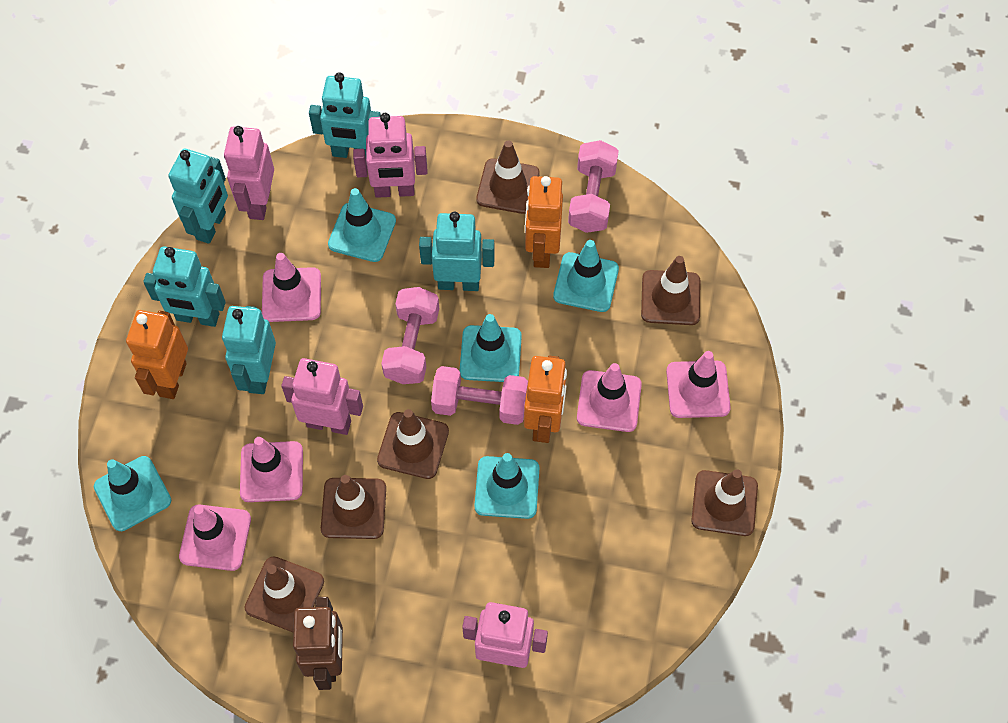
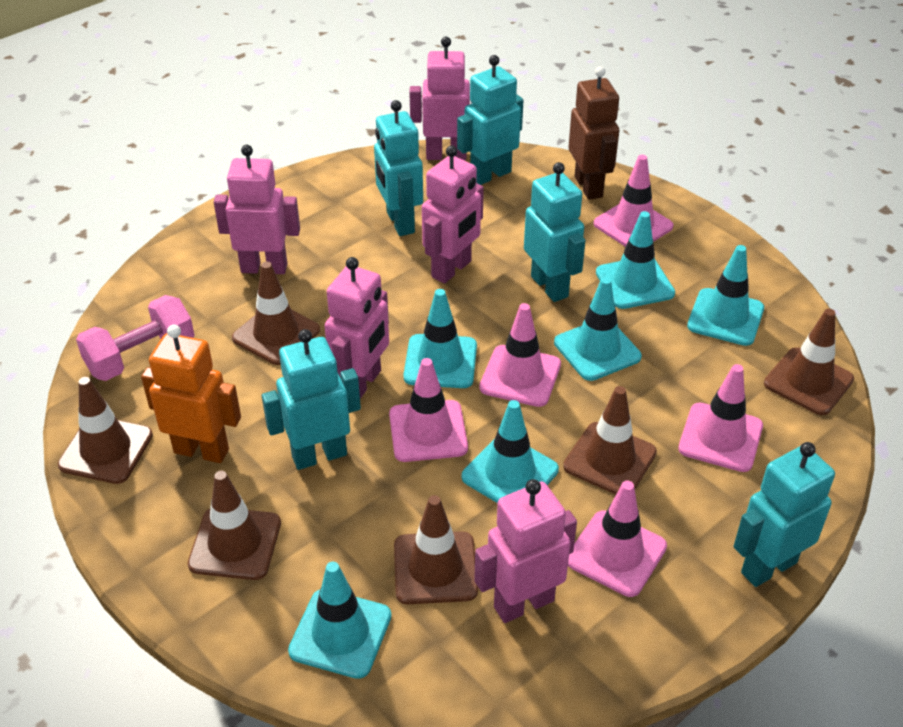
orange robot: 3 -> 1
pink dumbbell: 3 -> 1
pink robot: 4 -> 5
turquoise traffic cone: 5 -> 6

